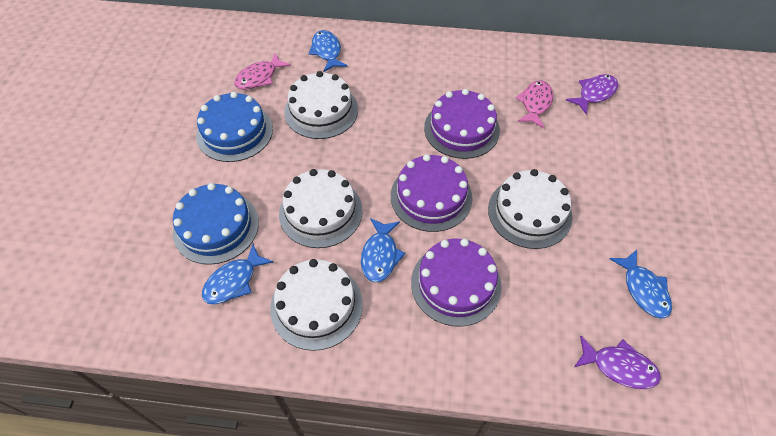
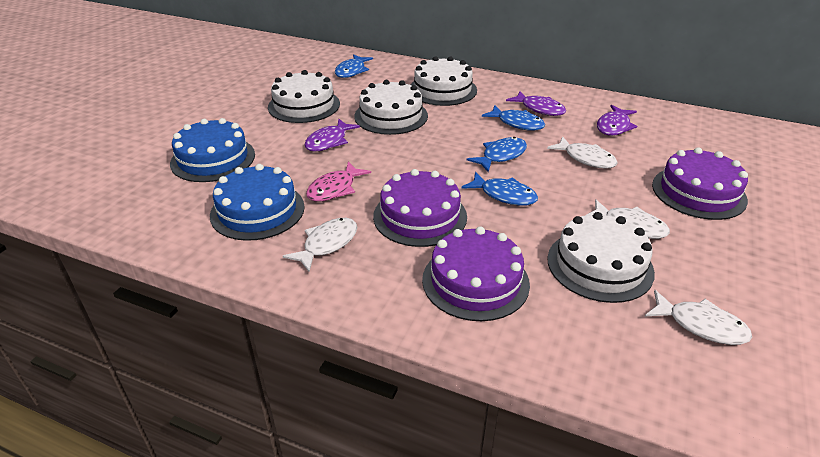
pink fish: 2 -> 1
purple fish: 2 -> 3
white fish: 0 -> 4

